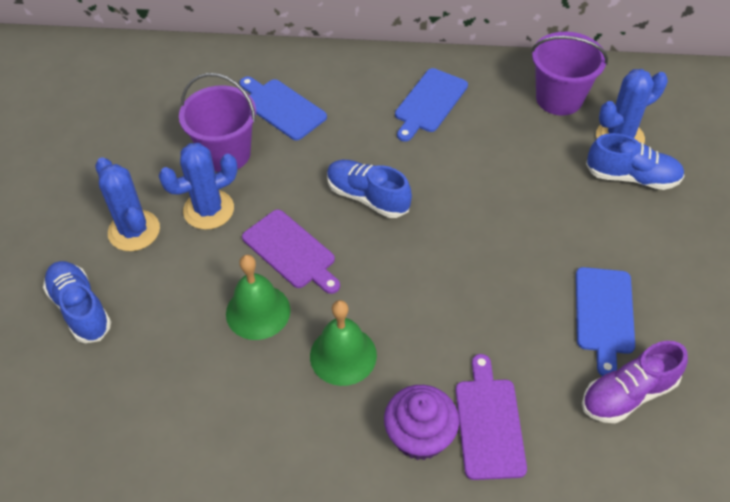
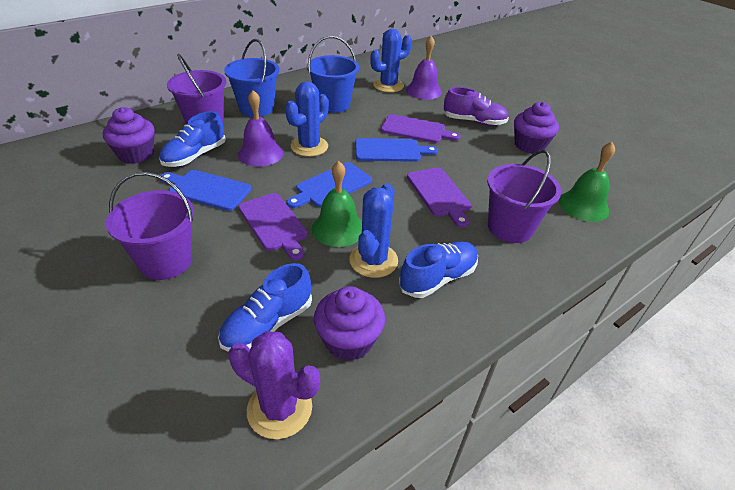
blue bucket: 0 -> 2
purple bell: 0 -> 2
purple bucket: 2 -> 3
purple cactus: 0 -> 1
purple cupcake: 1 -> 3
purple cutting board: 2 -> 3

